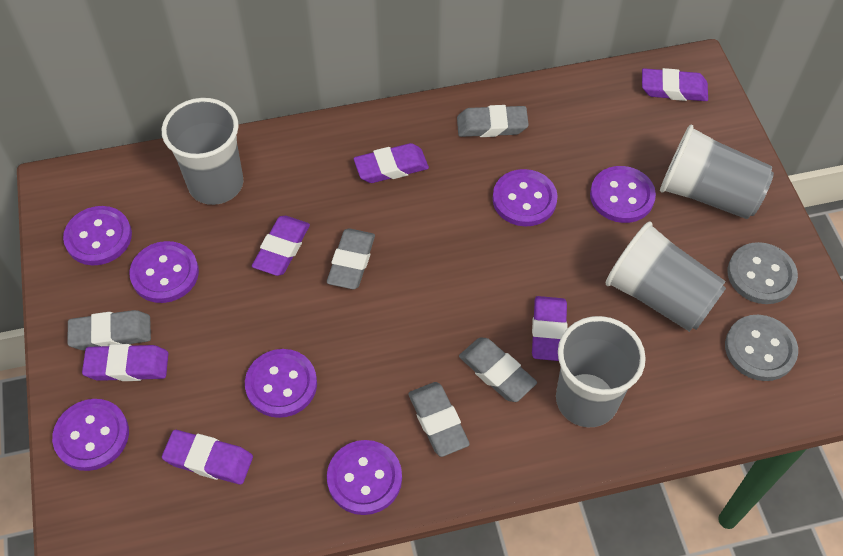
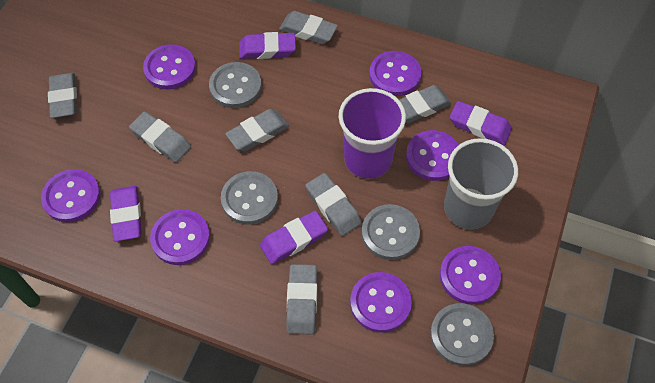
grey button: 2 -> 4
grey cup: 4 -> 1
grey eraser: 5 -> 7
purple cup: 0 -> 1
purple eraser: 6 -> 4

